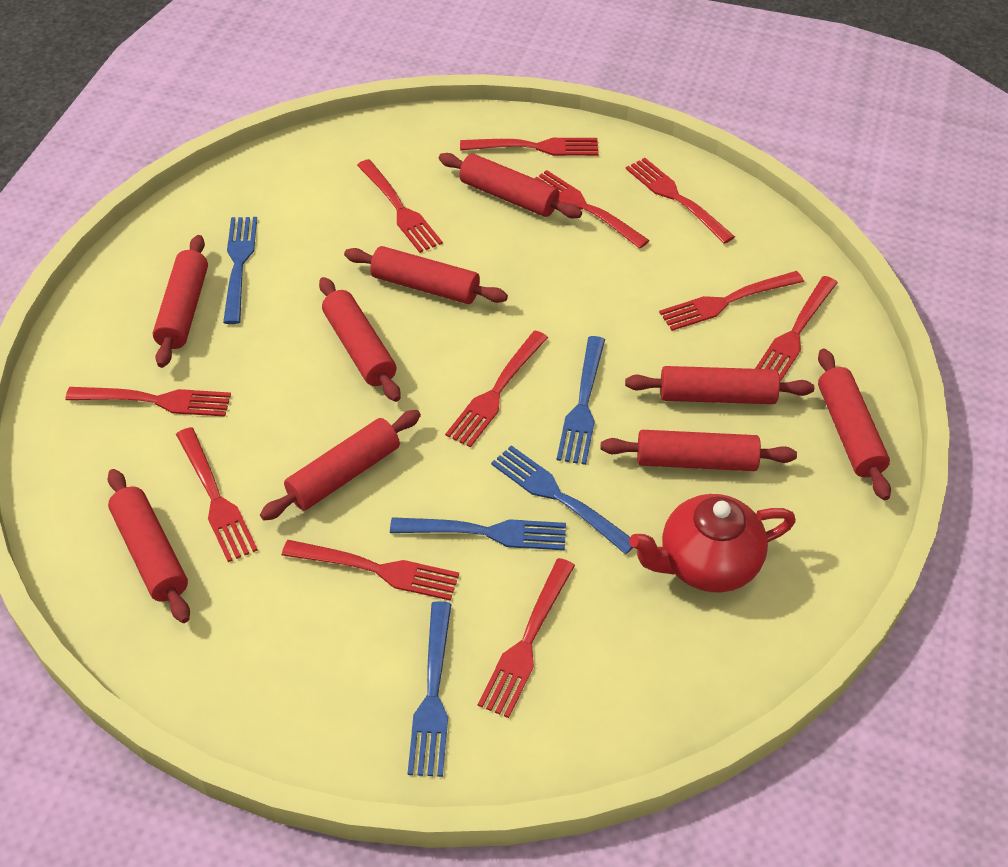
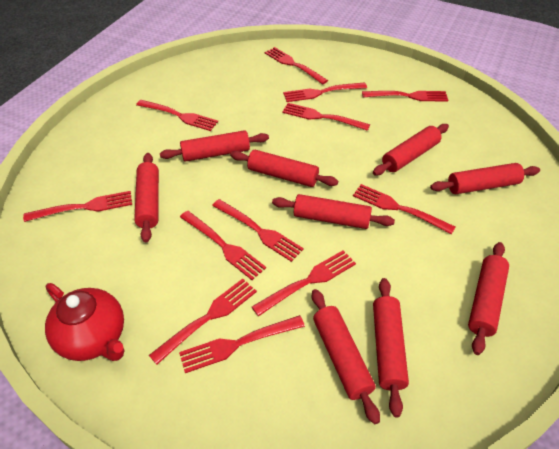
blue fork: 5 -> 0
red fork: 11 -> 12

